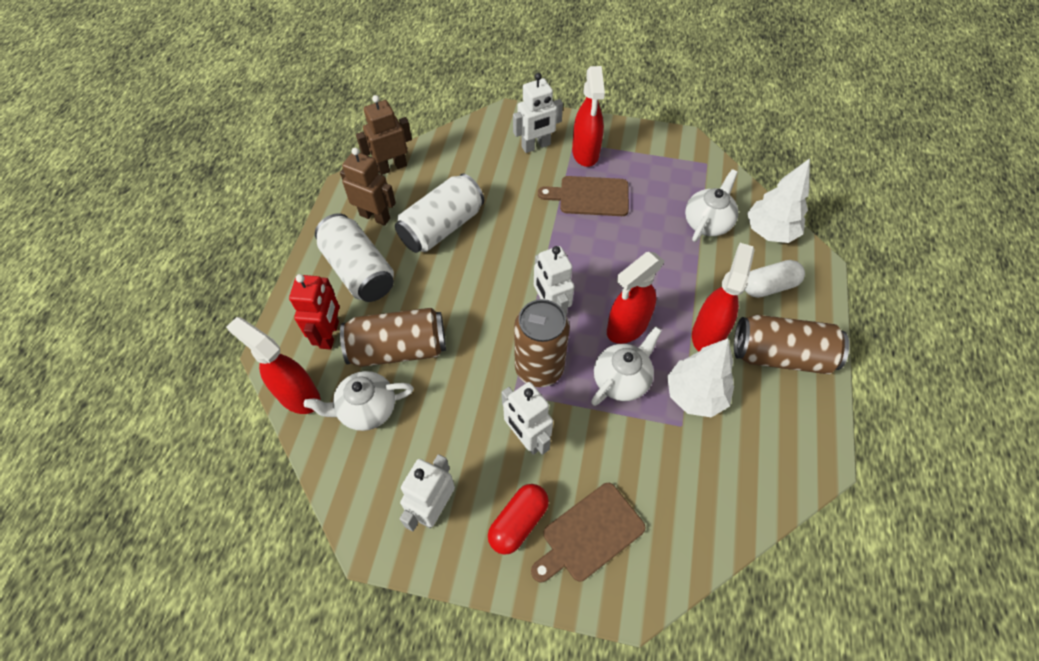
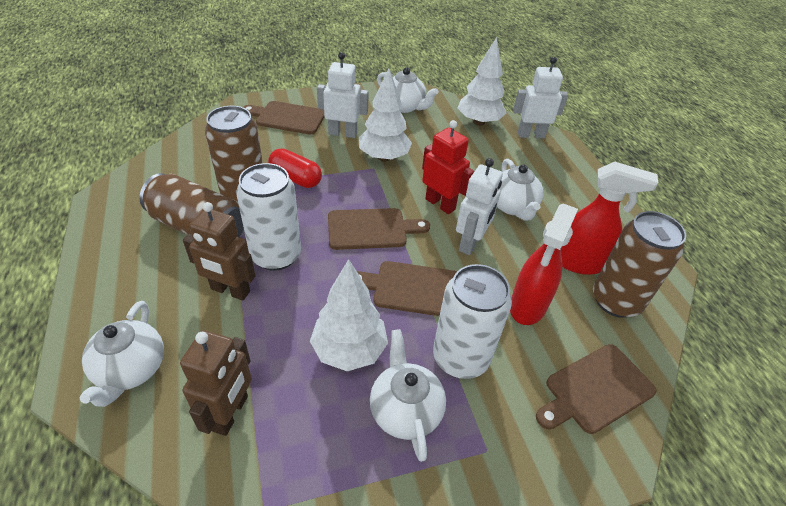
brown cutting board: 2 -> 4
red spray bottle: 4 -> 2
white capsule: 1 -> 0
white robot: 4 -> 3
white teapot: 3 -> 4
white tree: 2 -> 3

